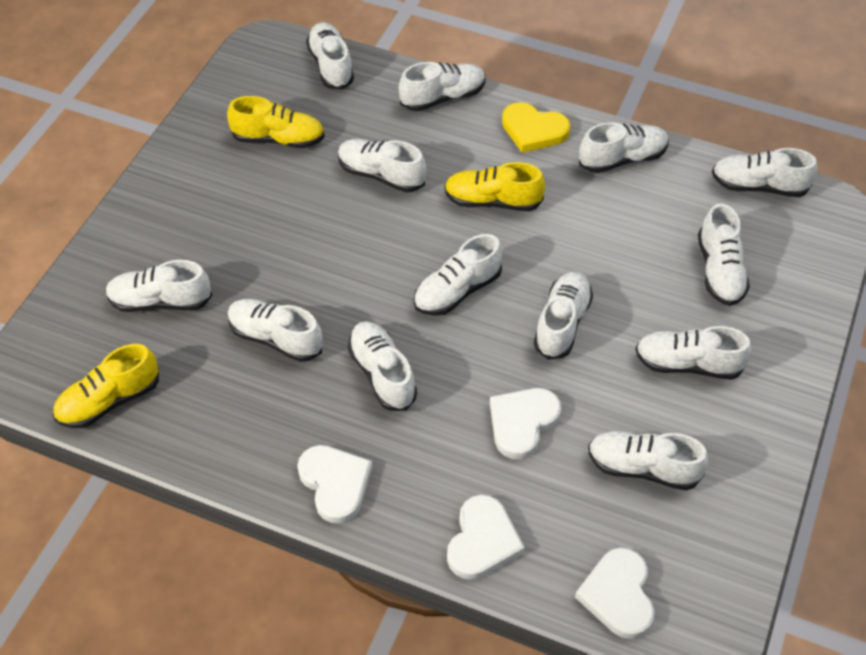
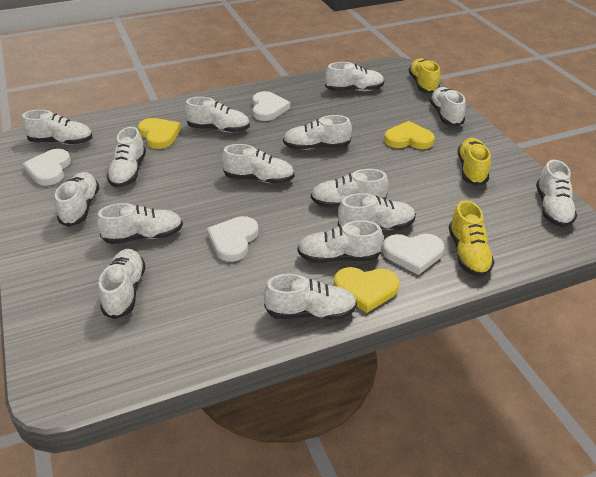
white shoe: 13 -> 15
yellow heart: 1 -> 3

